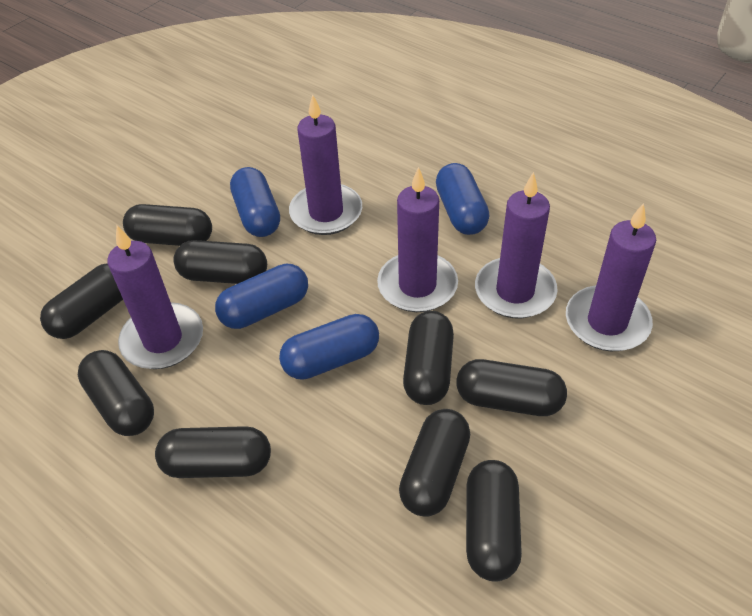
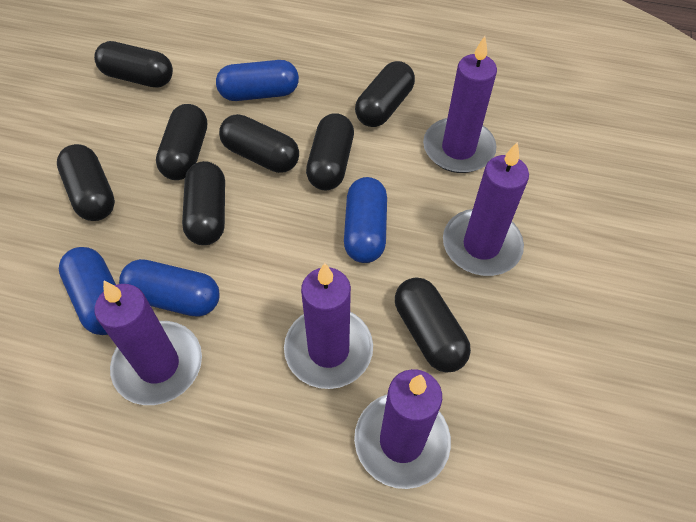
black capsule: 9 -> 8

